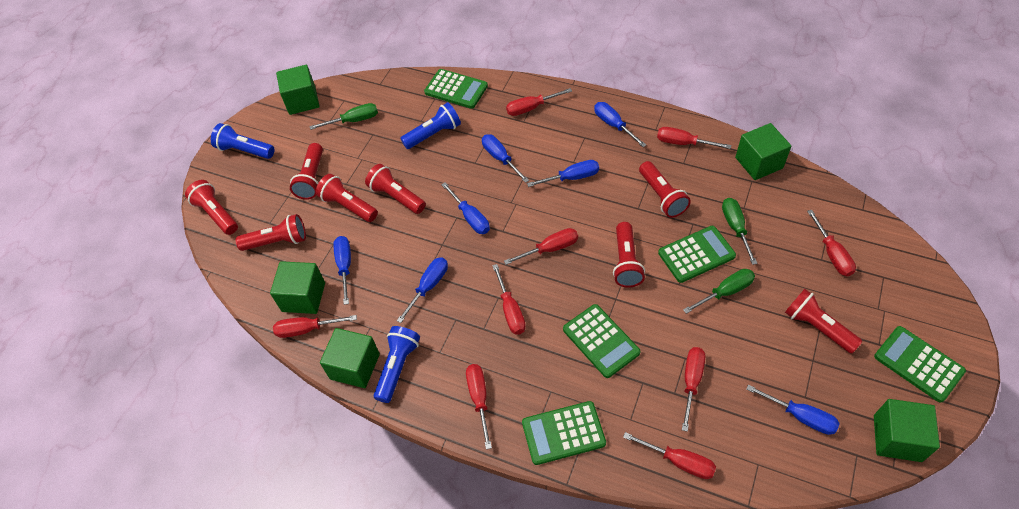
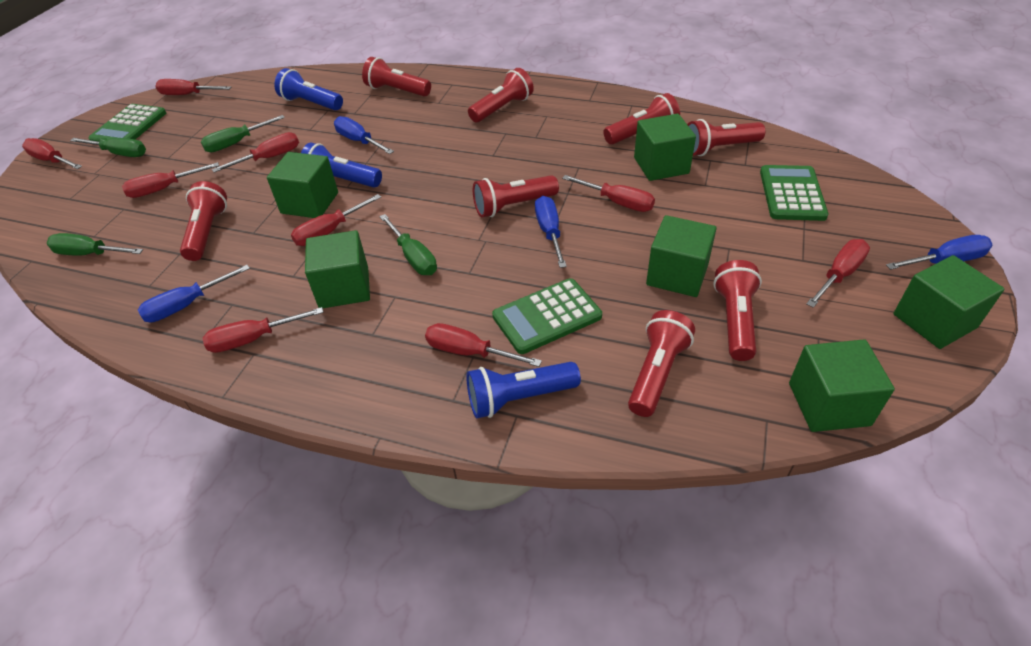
blue screwdriver: 7 -> 4
green calculator: 5 -> 3
green cube: 5 -> 6
green screwdriver: 3 -> 4

